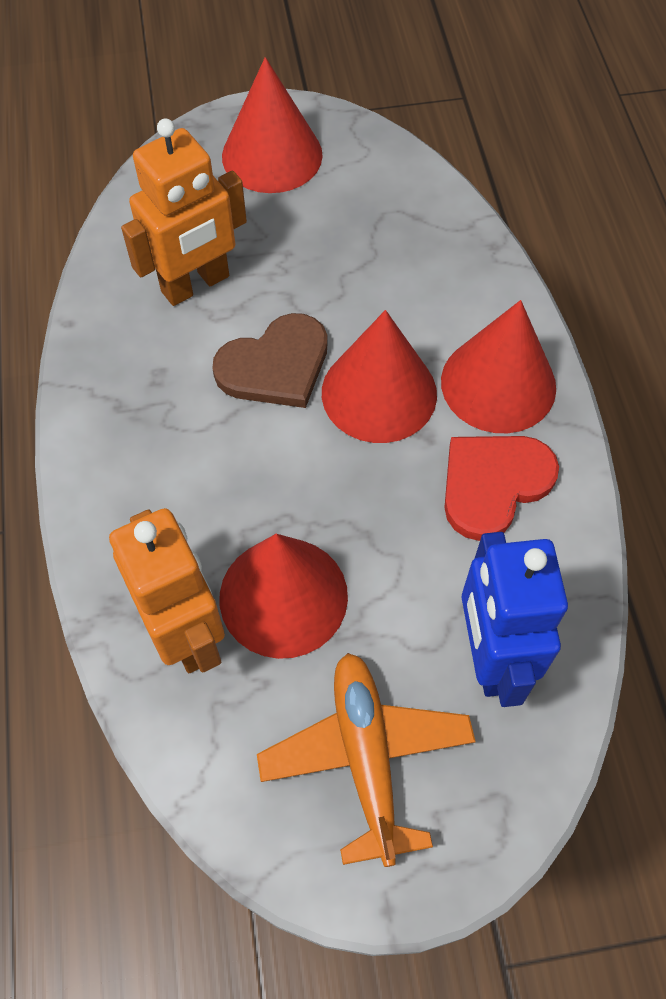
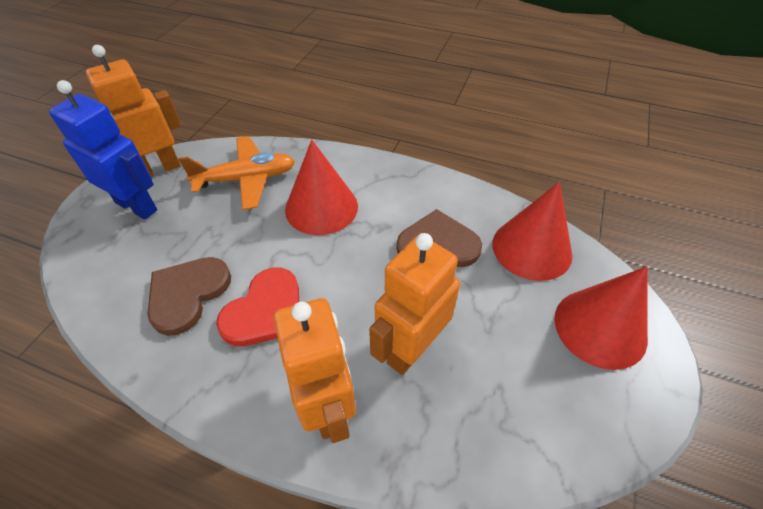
brown heart: 1 -> 2
orange robot: 2 -> 3
red cone: 4 -> 3

